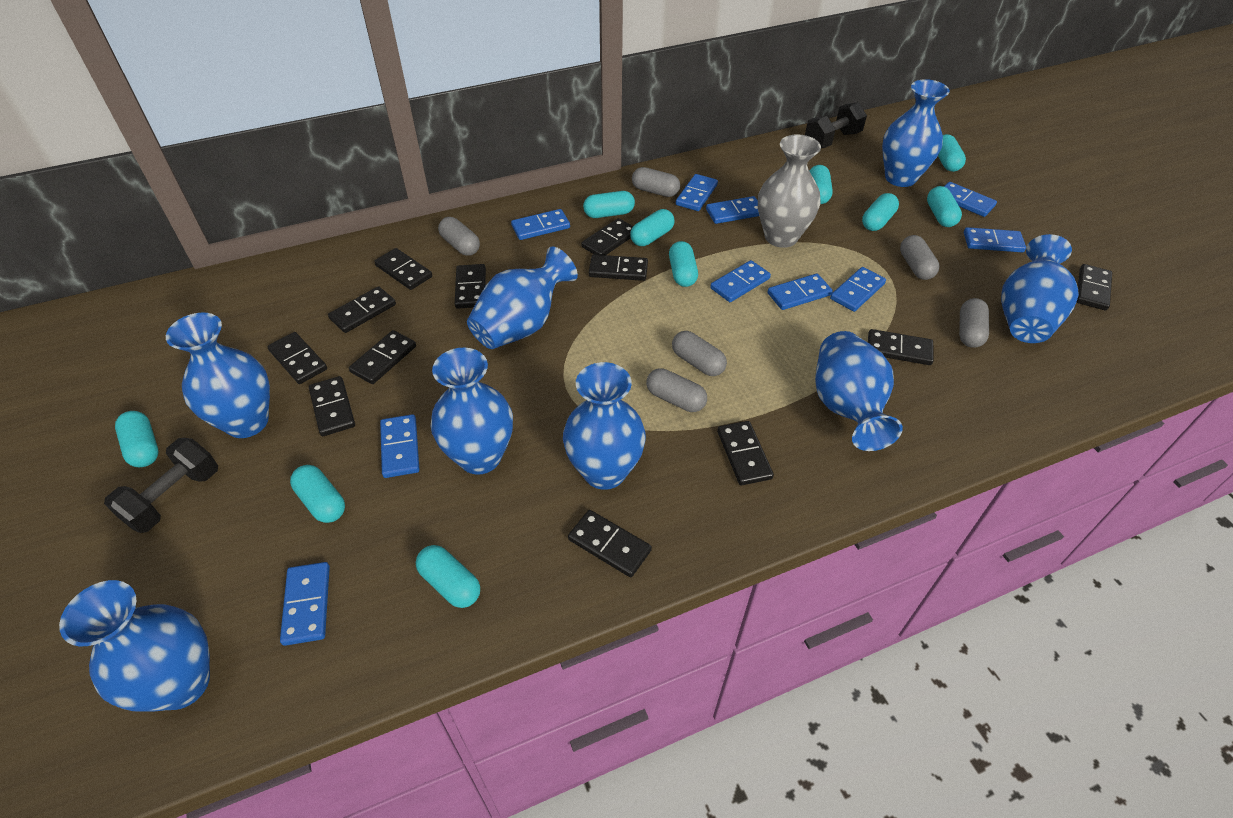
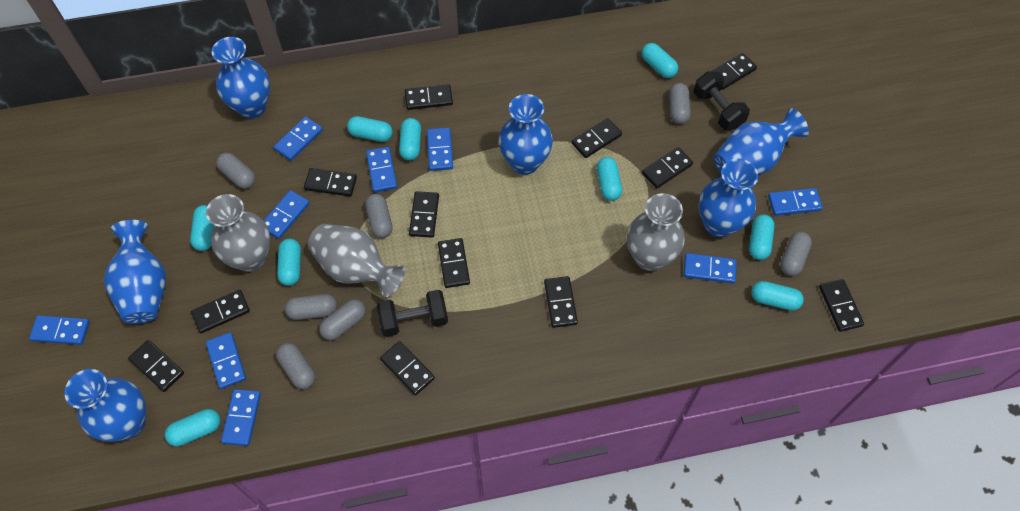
blue domino: 10 -> 9
blue vase: 8 -> 6
grey capsule: 6 -> 7
grey vase: 1 -> 3
turquoise capsule: 10 -> 9

